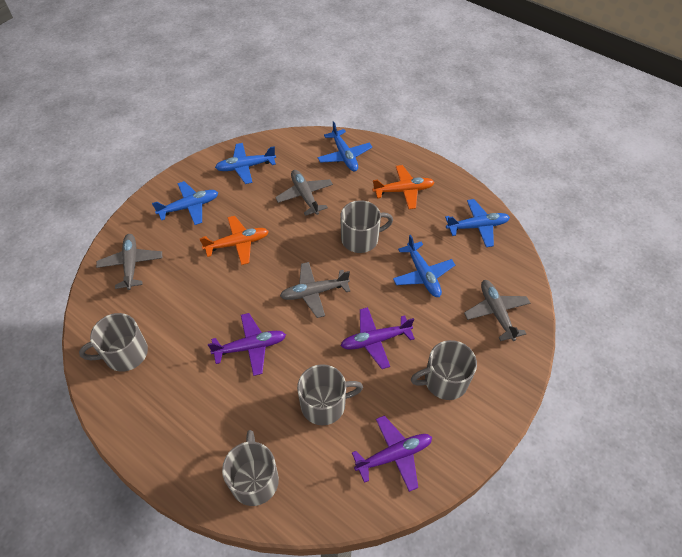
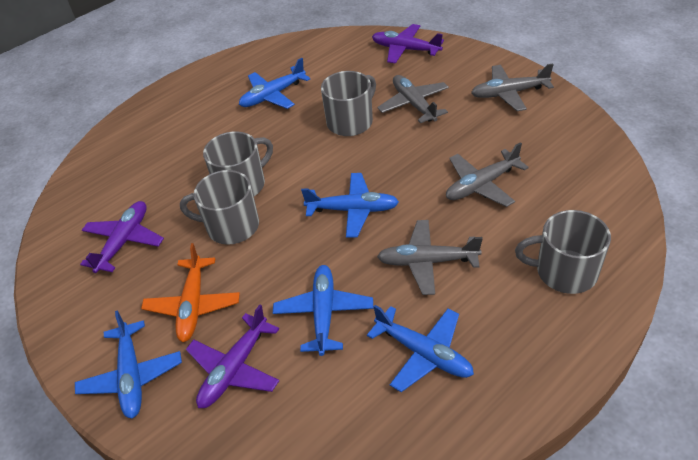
grey mug: 5 -> 4
orange plane: 2 -> 1

